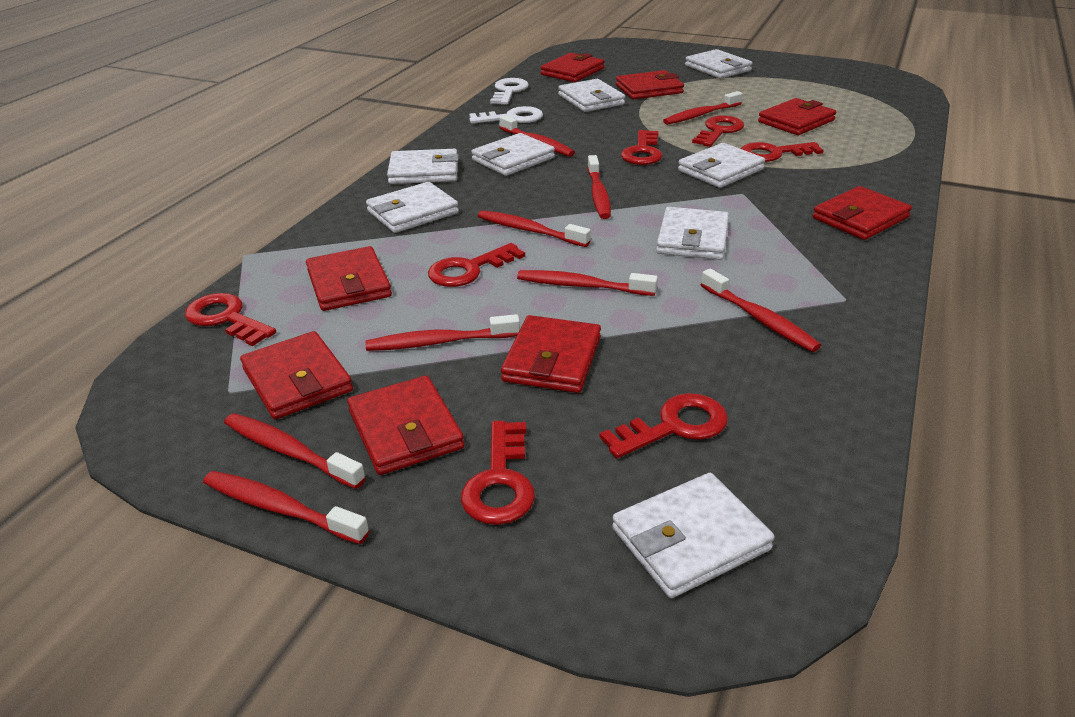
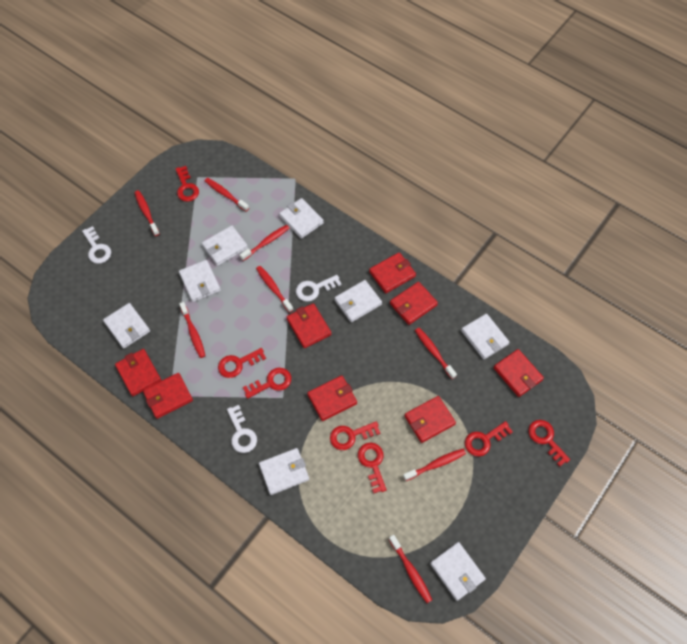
red toothbrush: 9 -> 8
white key: 2 -> 3

